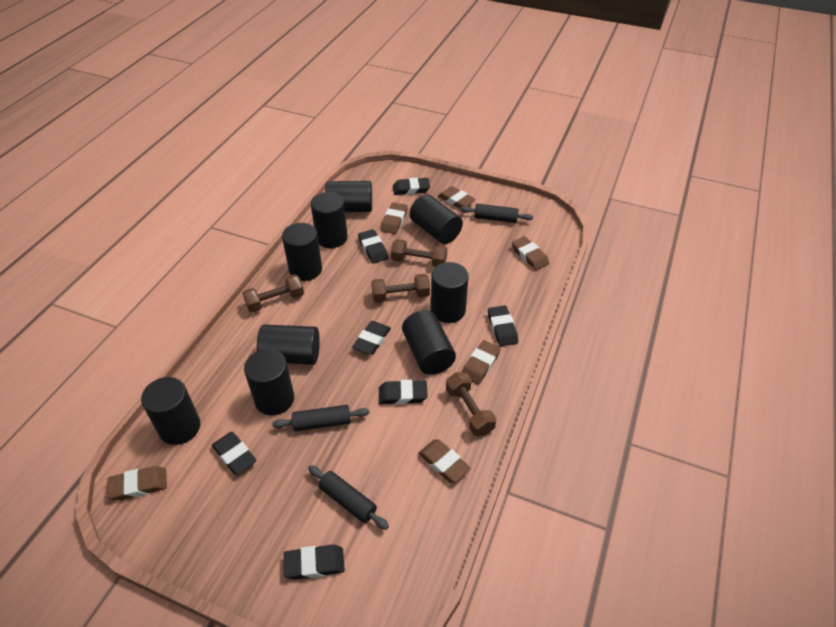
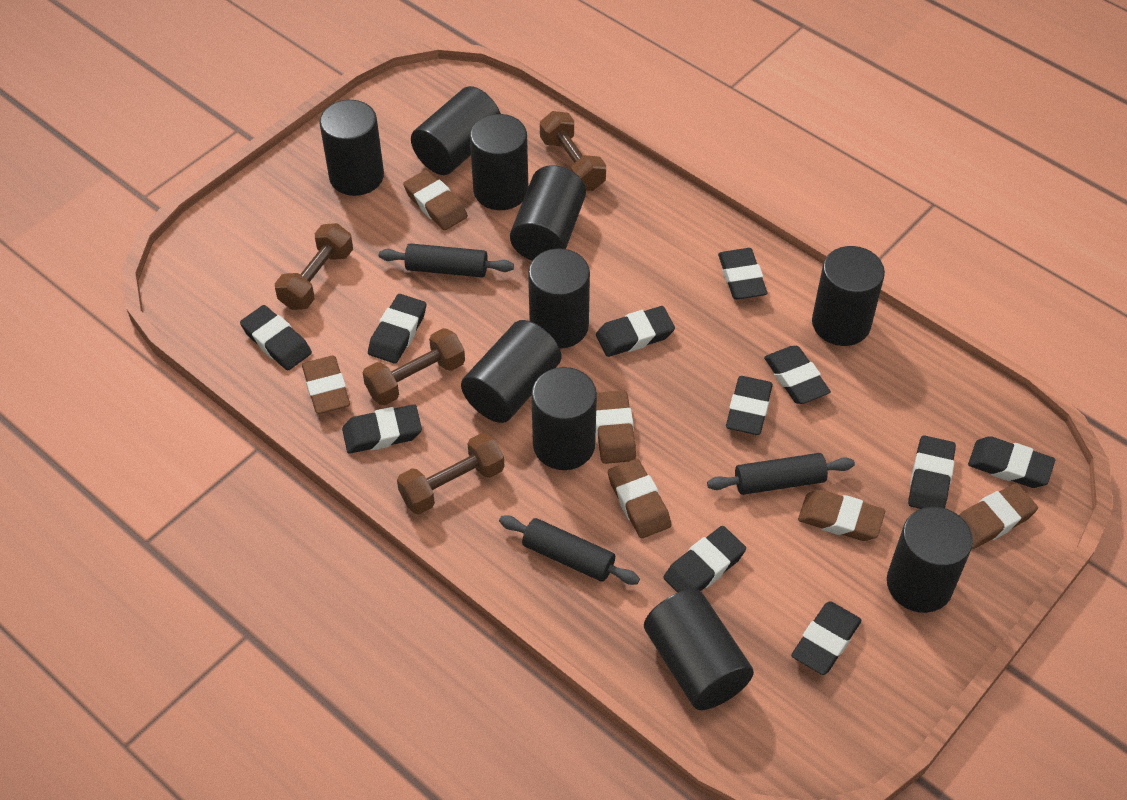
black cylinder: 9 -> 10
black eraser: 7 -> 11

